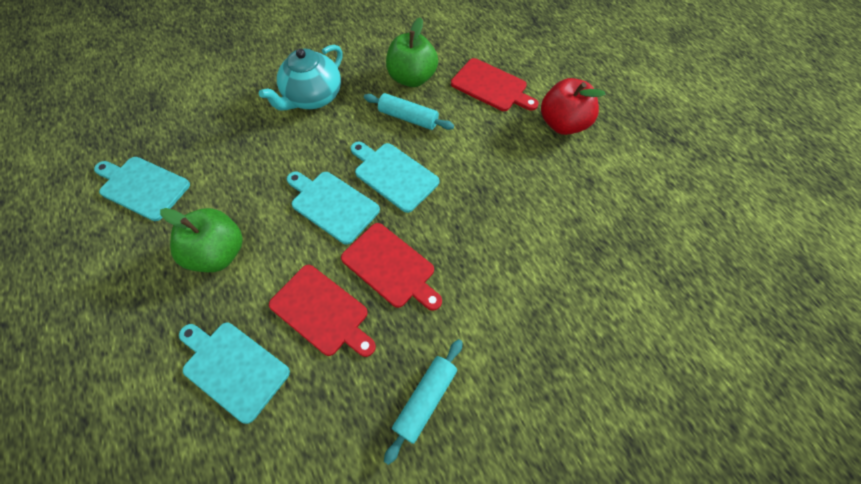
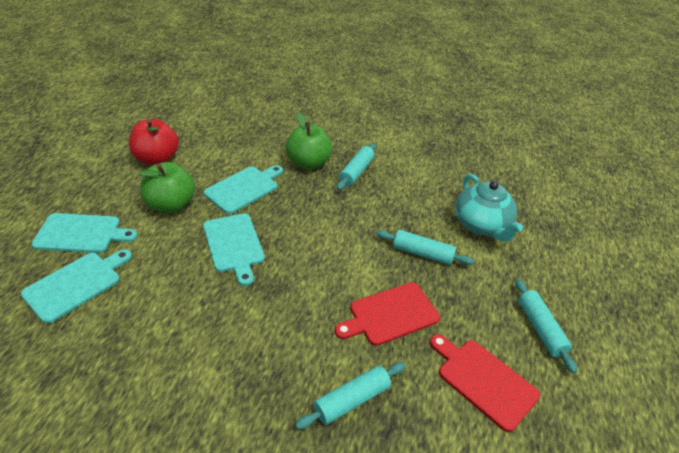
red cutting board: 3 -> 2
turquoise rolling pin: 2 -> 4

